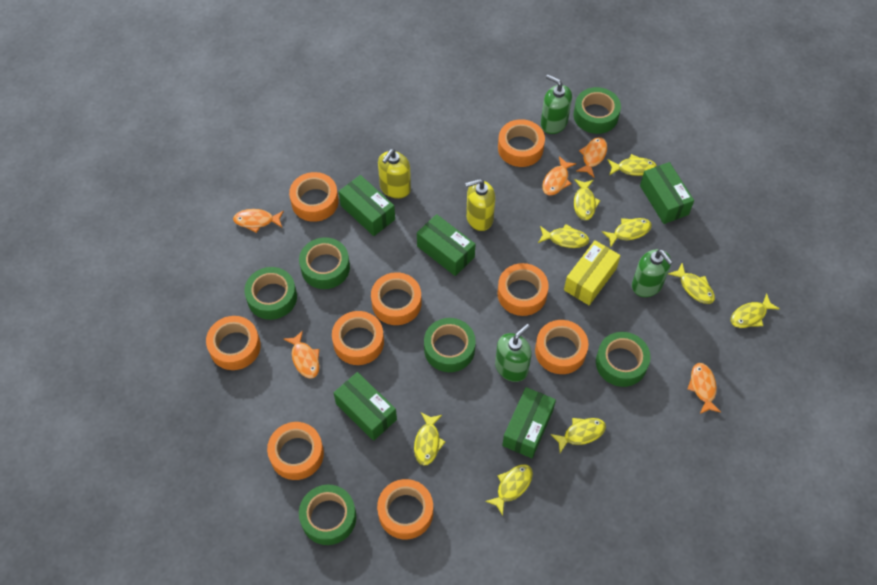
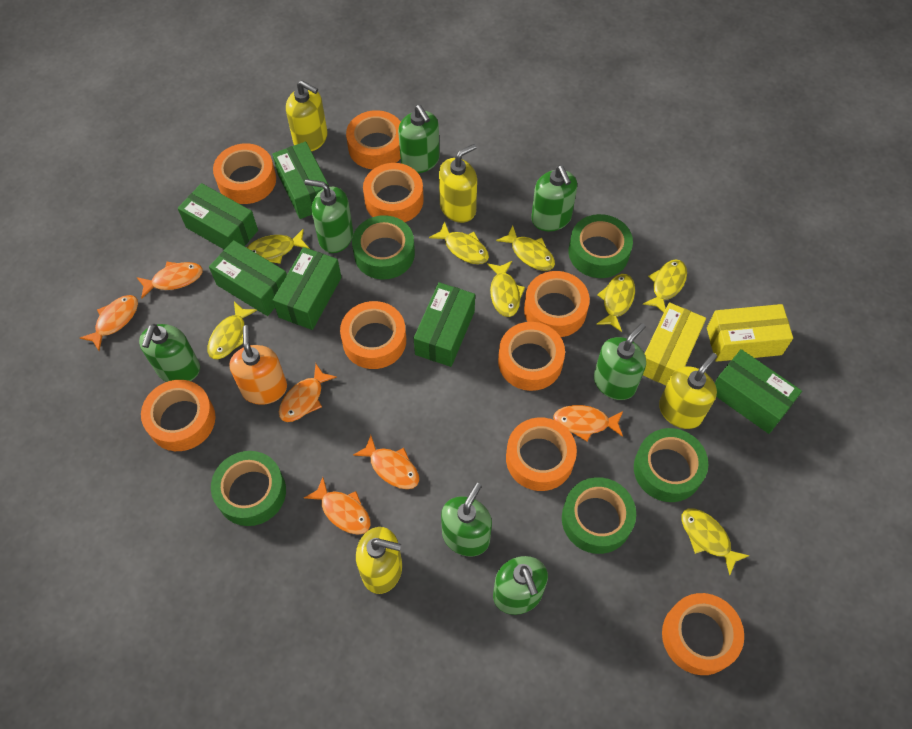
green box: 5 -> 6
green soap dispenser: 3 -> 7
green tape: 6 -> 5
orange fish: 5 -> 6
orange soap dispenser: 0 -> 1
yellow box: 1 -> 2
yellow fish: 9 -> 8
yellow soap dispenser: 2 -> 4

